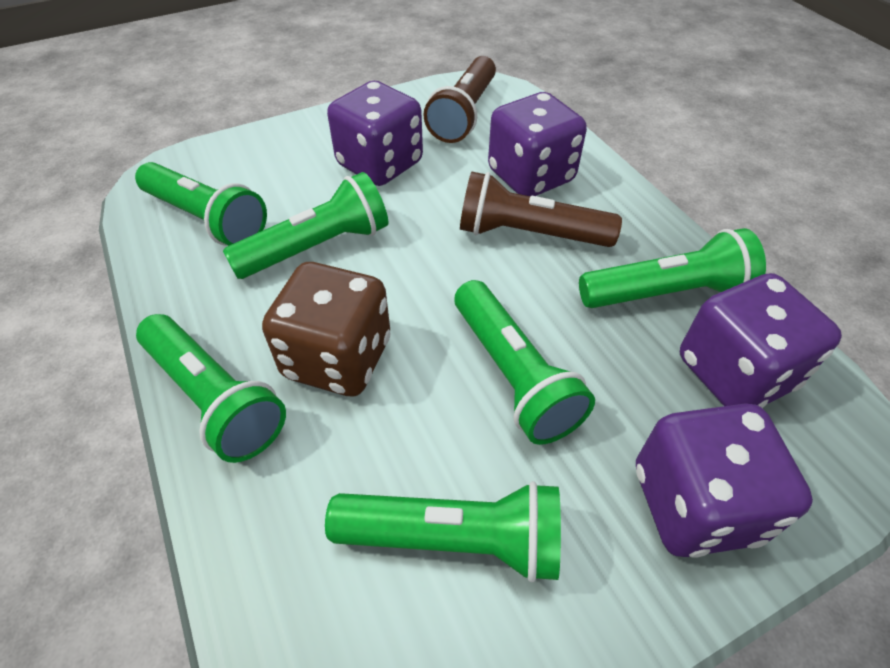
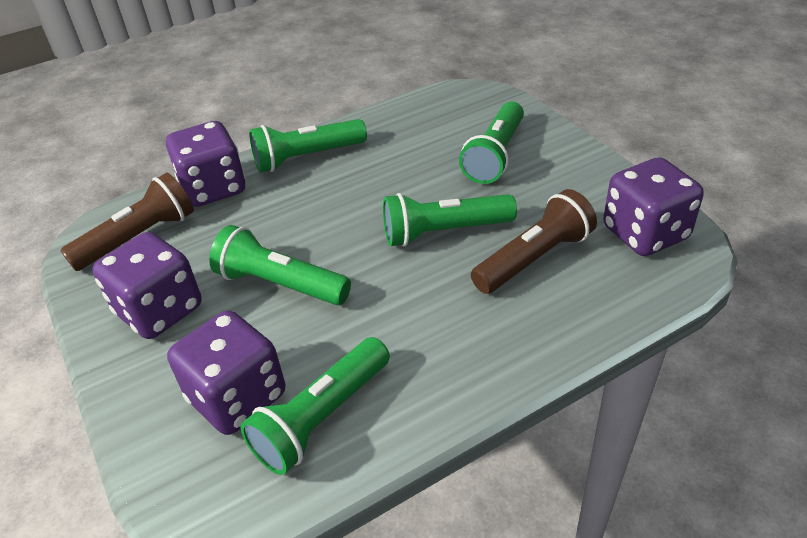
brown dice: 1 -> 0
green flashlight: 6 -> 5

